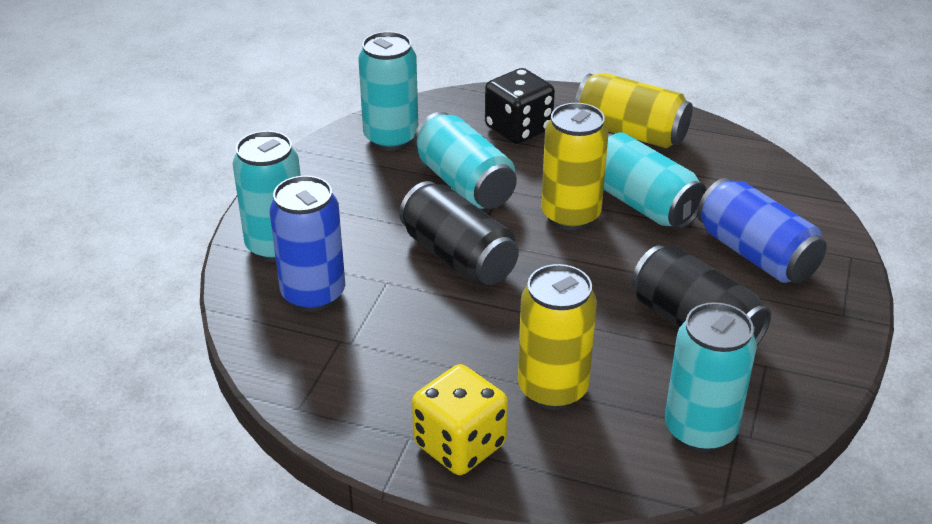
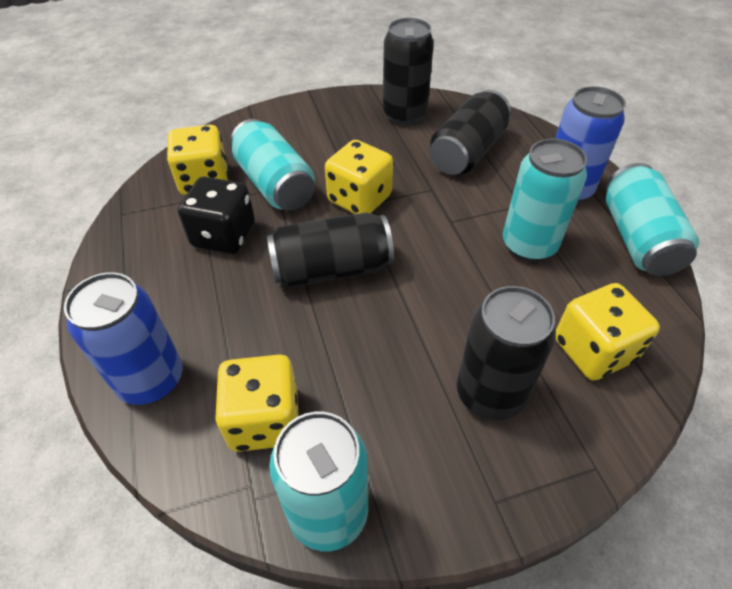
black can: 2 -> 4
turquoise can: 5 -> 4
yellow can: 3 -> 0
yellow dice: 1 -> 4

